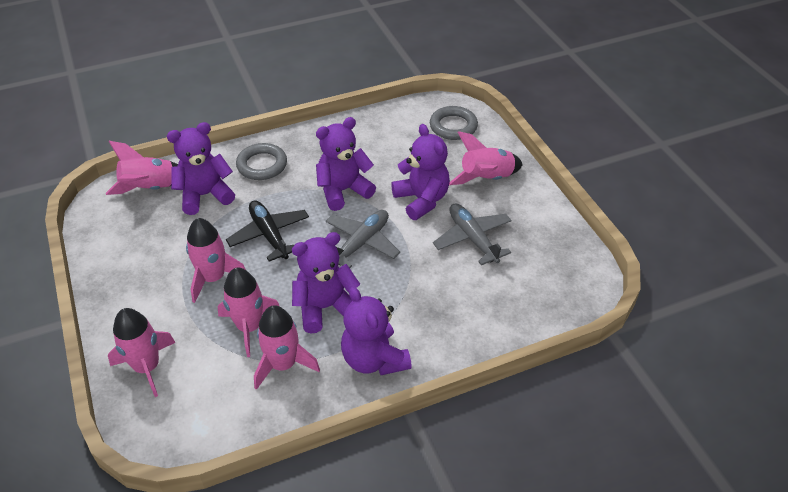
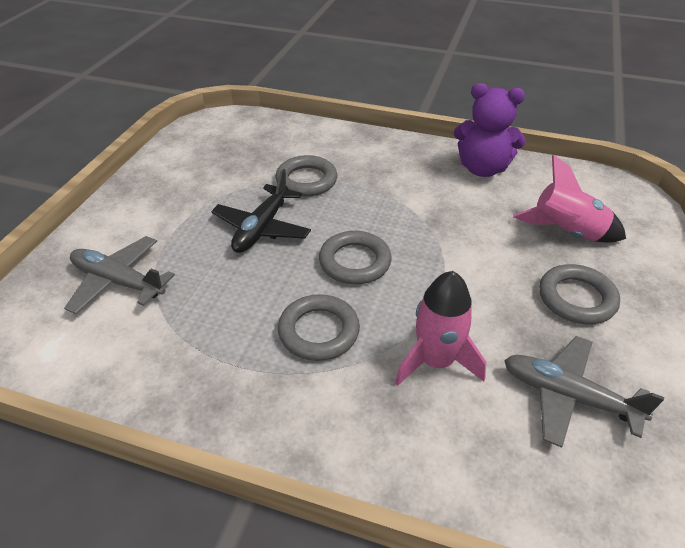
grey ring: 2 -> 4
pink rocket: 6 -> 2
purple teddy bear: 5 -> 1

